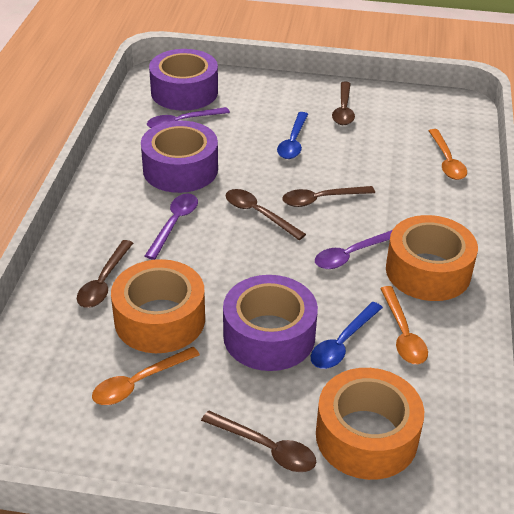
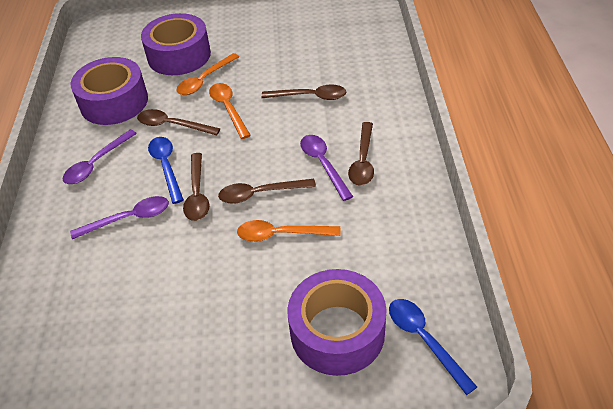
orange tape: 3 -> 0

